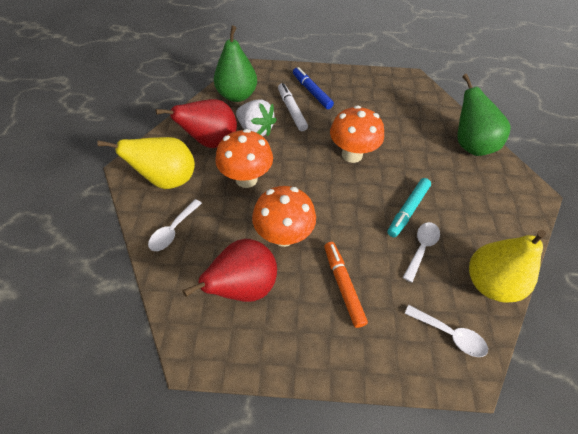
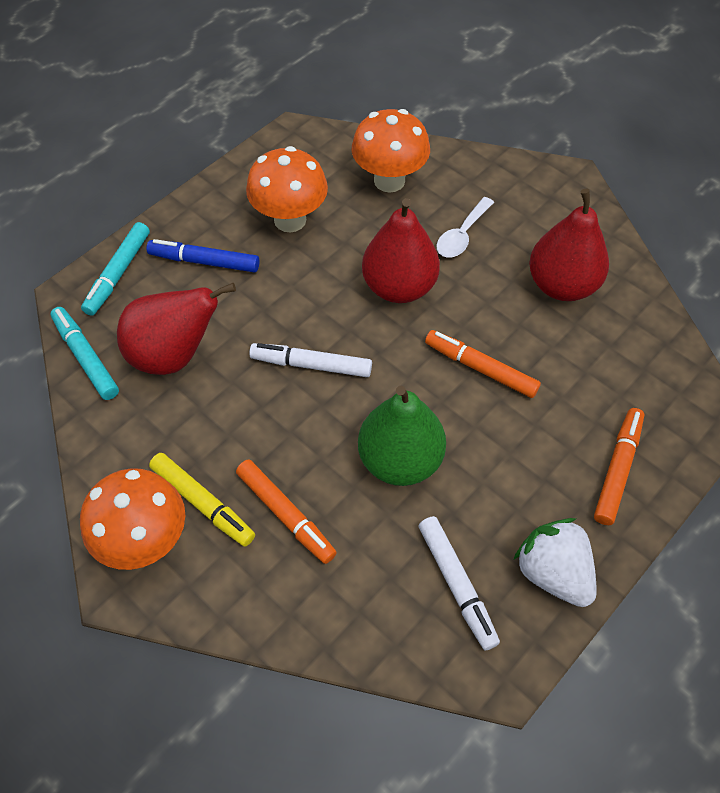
green pear: 2 -> 1
orange marker: 1 -> 3
red pear: 2 -> 3
turquoise marker: 1 -> 2
white marker: 1 -> 2
white spoon: 3 -> 1
yellow marker: 0 -> 1
yellow pear: 2 -> 0

